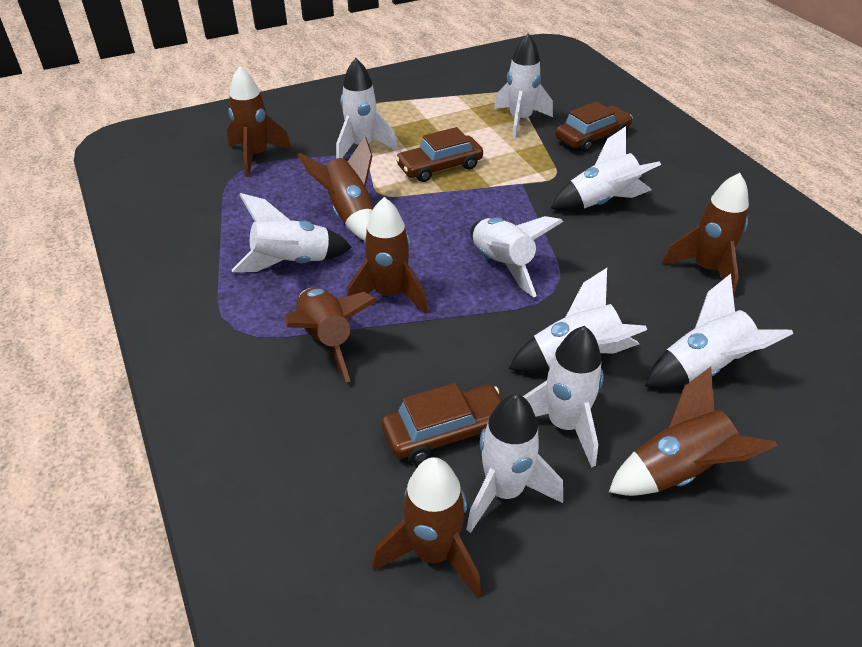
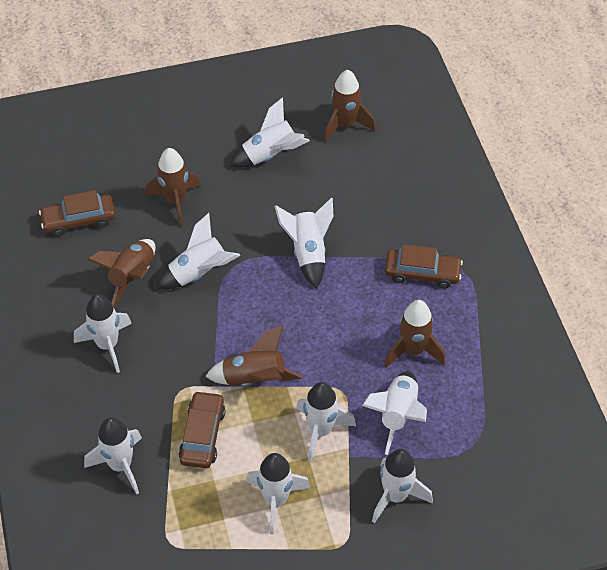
brown rocket: 7 -> 5

